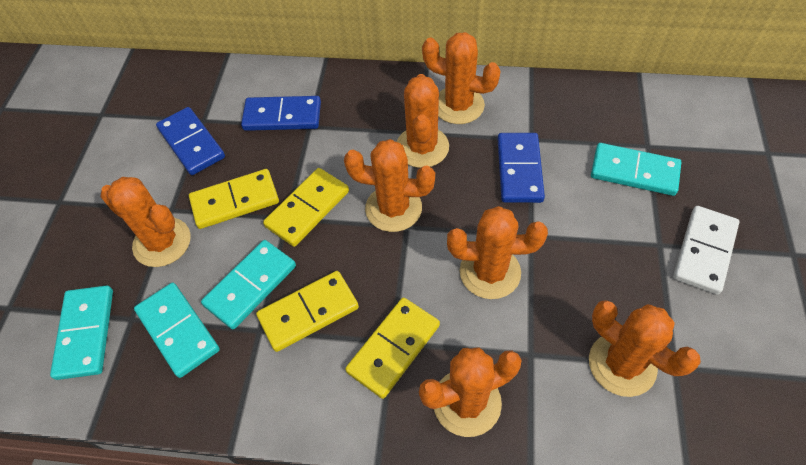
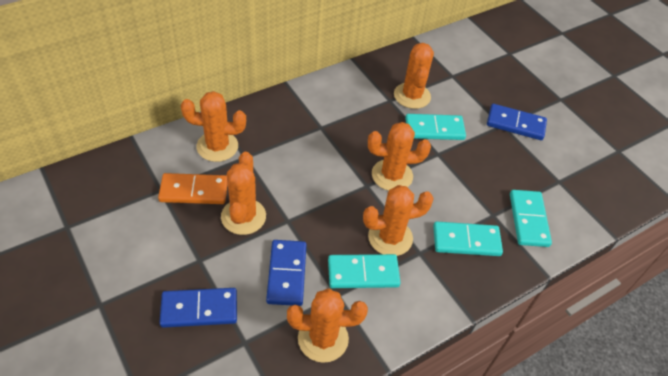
orange cactus: 7 -> 6
orange domino: 0 -> 1
white domino: 1 -> 0
yellow domino: 4 -> 0

